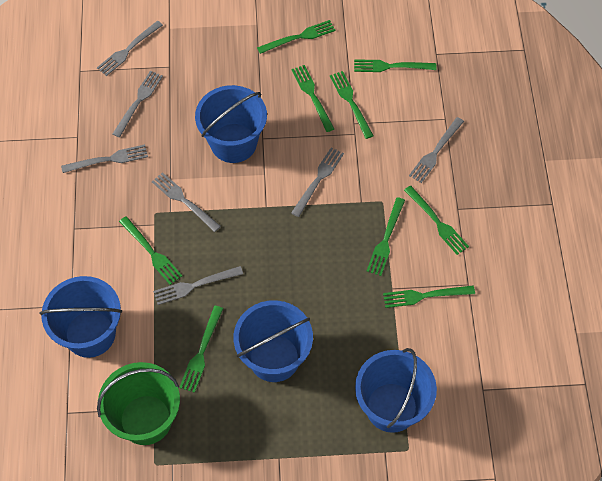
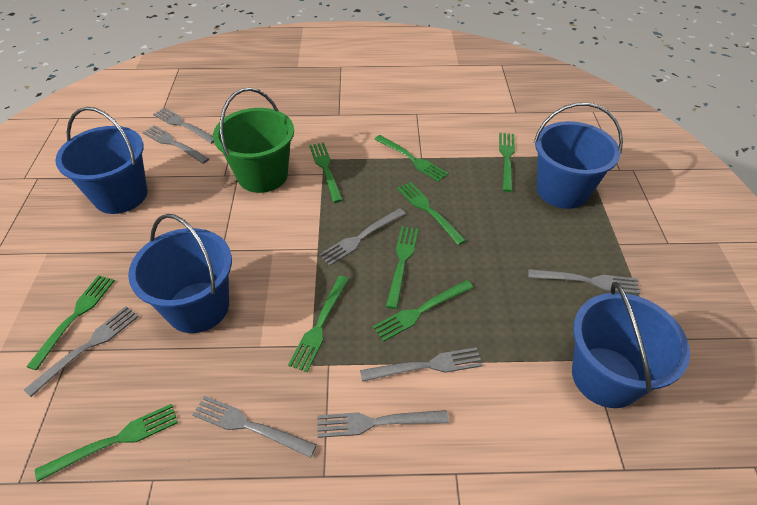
grey fork: 7 -> 8

